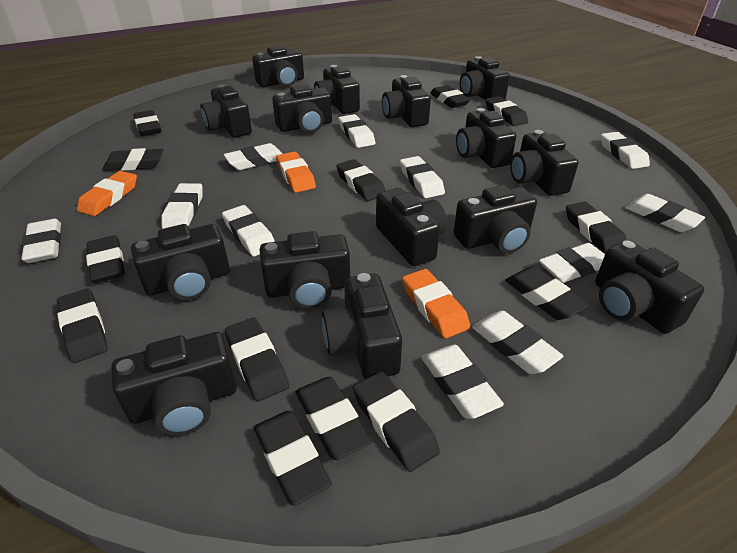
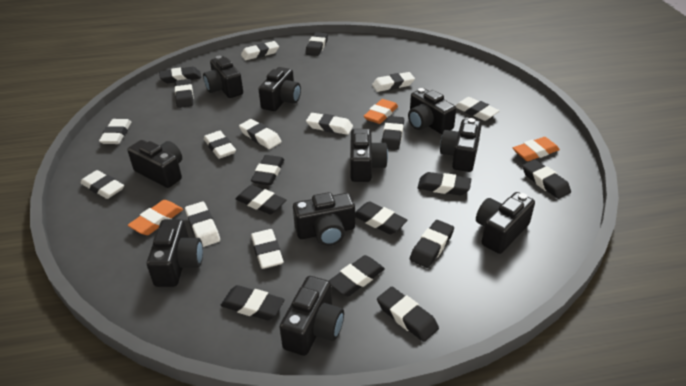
black camera: 15 -> 10
white eraser: 11 -> 10

